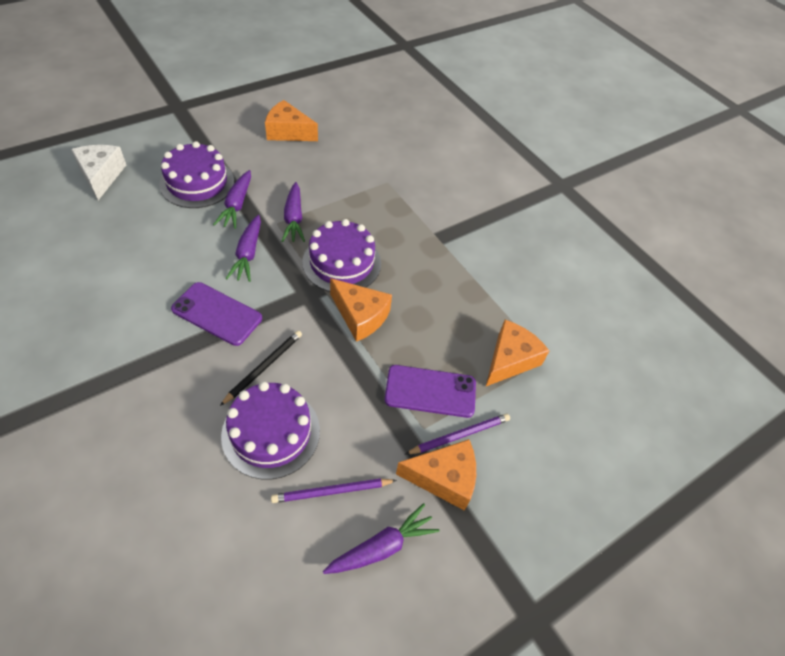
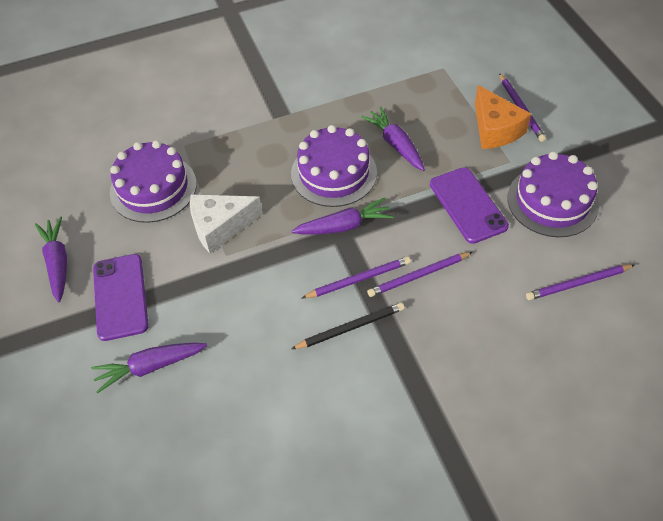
orange cheese: 4 -> 1
purple pencil: 2 -> 4

